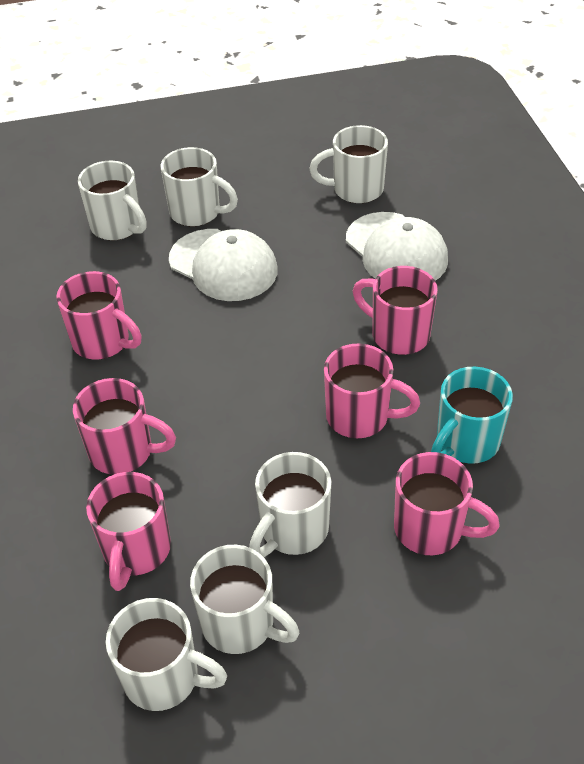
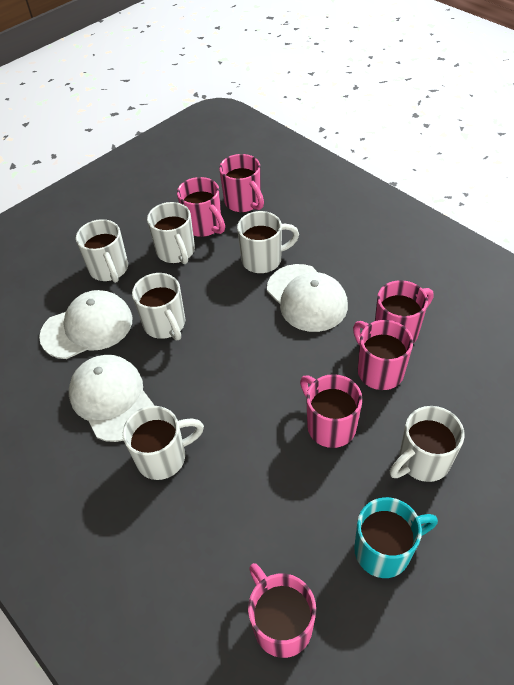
white cap: 2 -> 3

